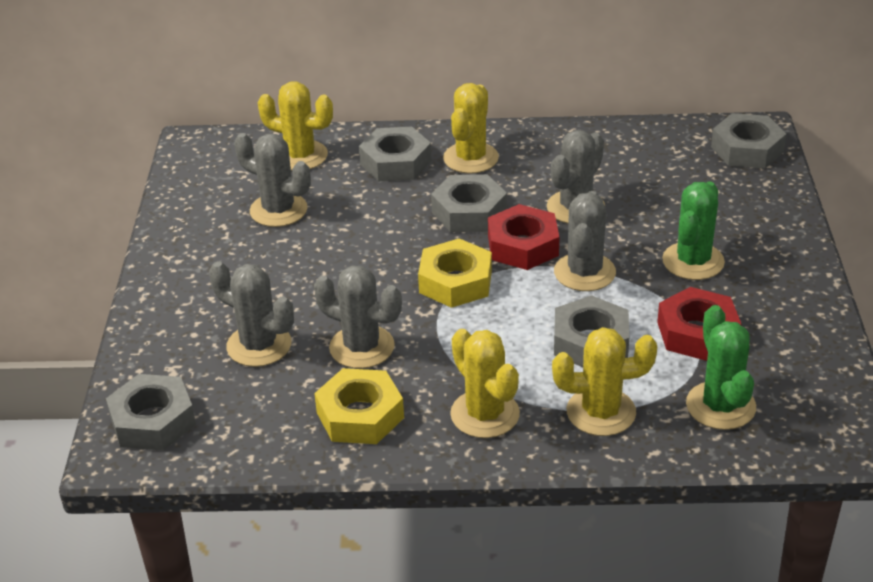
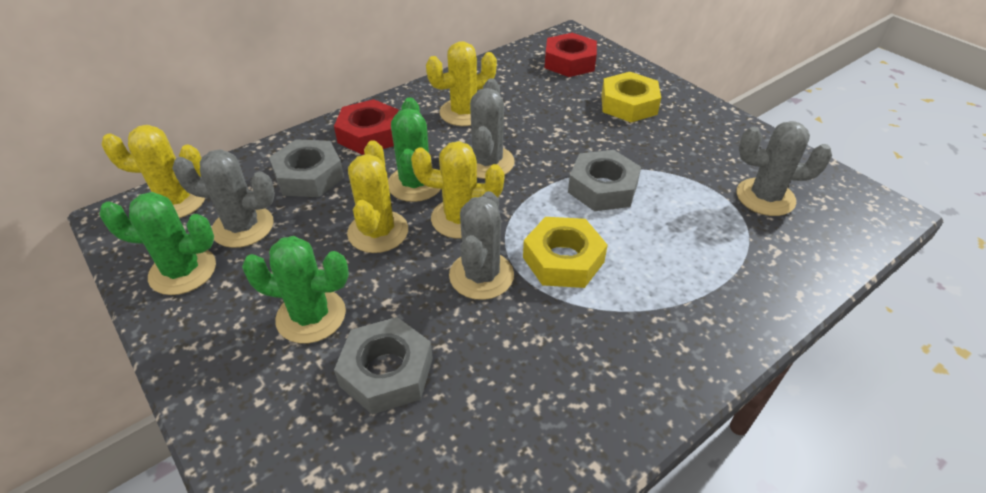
green cactus: 2 -> 3
grey cactus: 5 -> 4
grey nut: 5 -> 3

